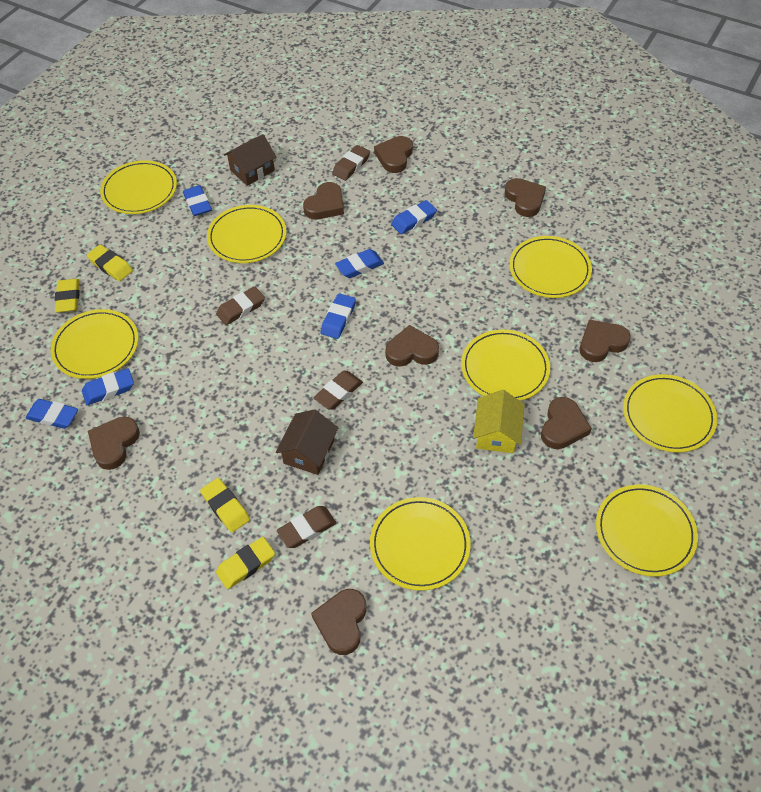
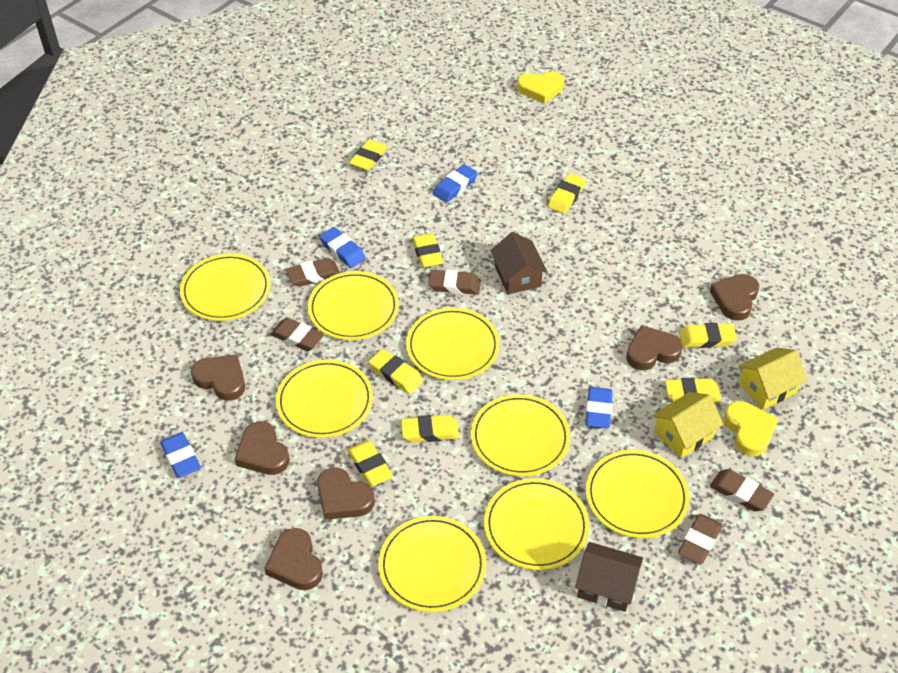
blue eraser: 6 -> 4
brown eraser: 4 -> 5
brown heart: 8 -> 6
yellow eraser: 4 -> 8
yellow heart: 0 -> 2
yellow house: 1 -> 2

